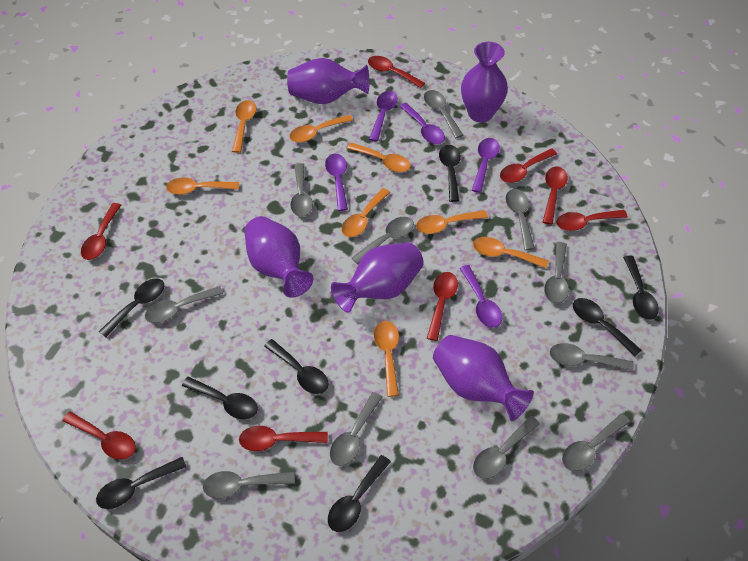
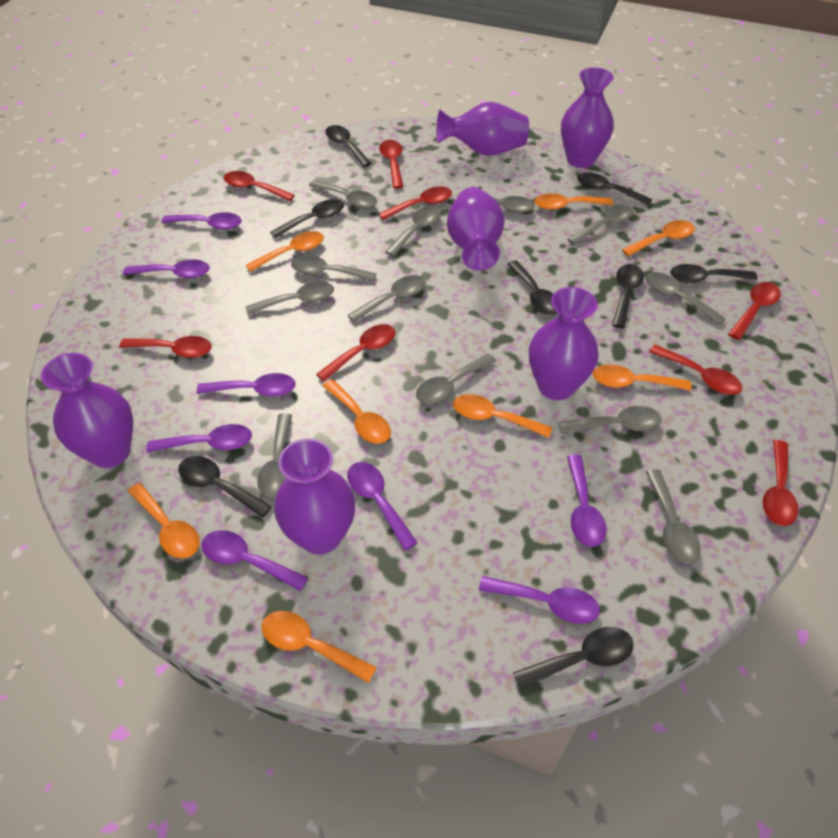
grey spoon: 11 -> 12
purple spoon: 5 -> 8
purple vase: 5 -> 6

